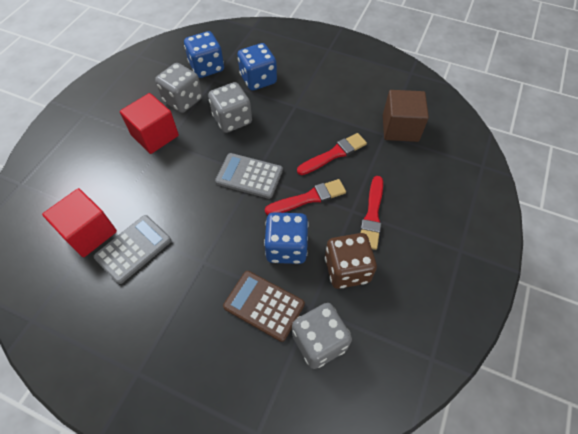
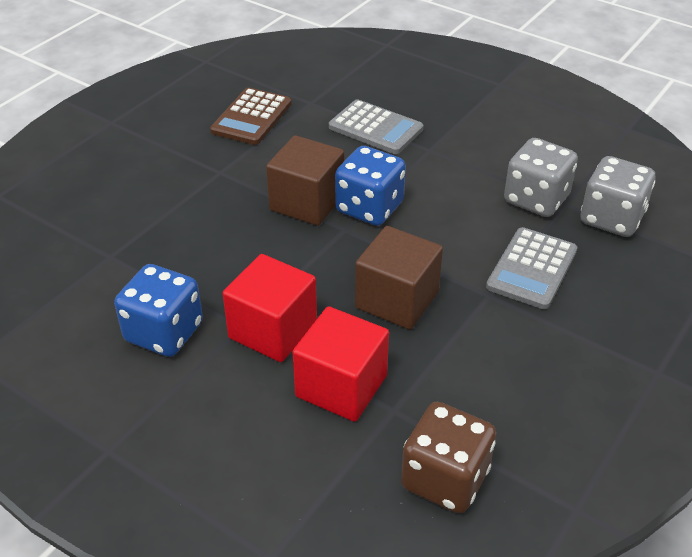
blue dice: 3 -> 2
brown cube: 1 -> 2
grey dice: 3 -> 2
red brush: 3 -> 0

